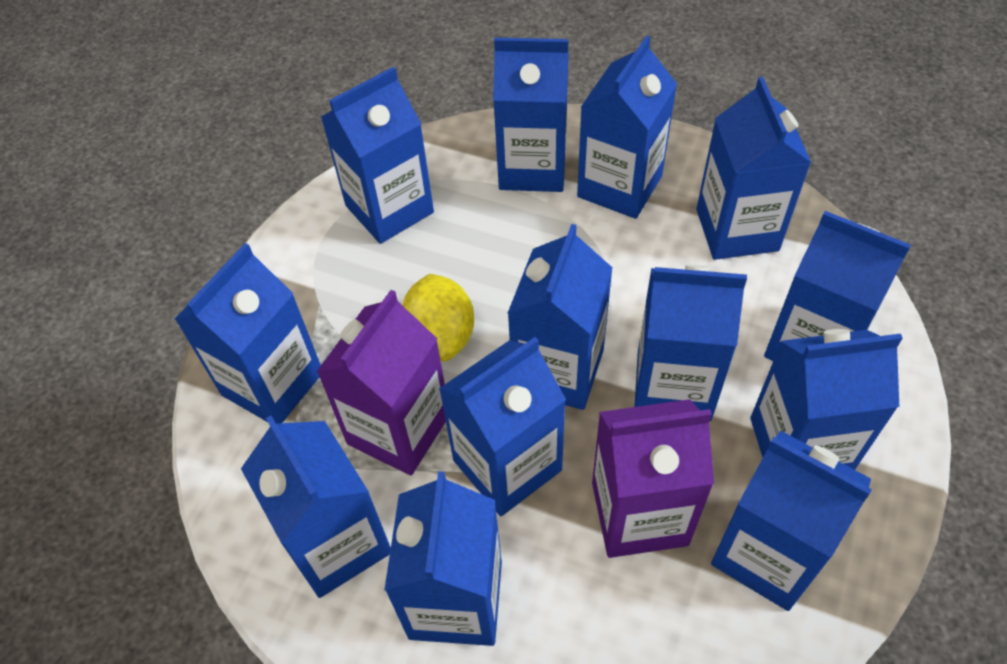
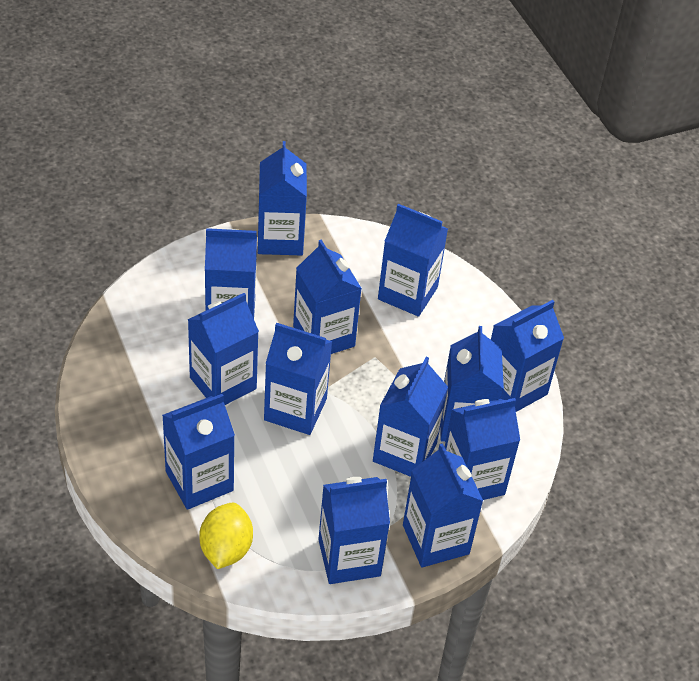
purple carton: 2 -> 0

